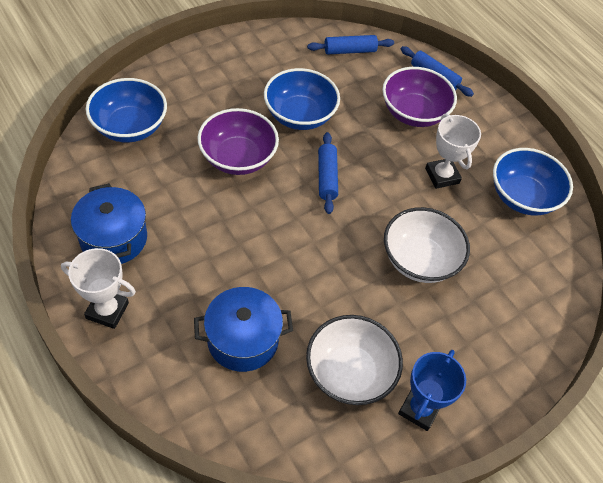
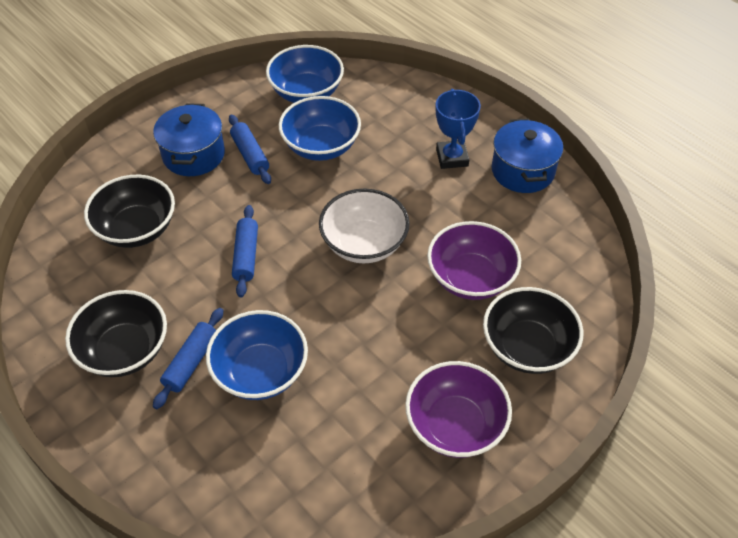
black bowl: 0 -> 3
white bowl: 2 -> 1
white trophy: 2 -> 0

